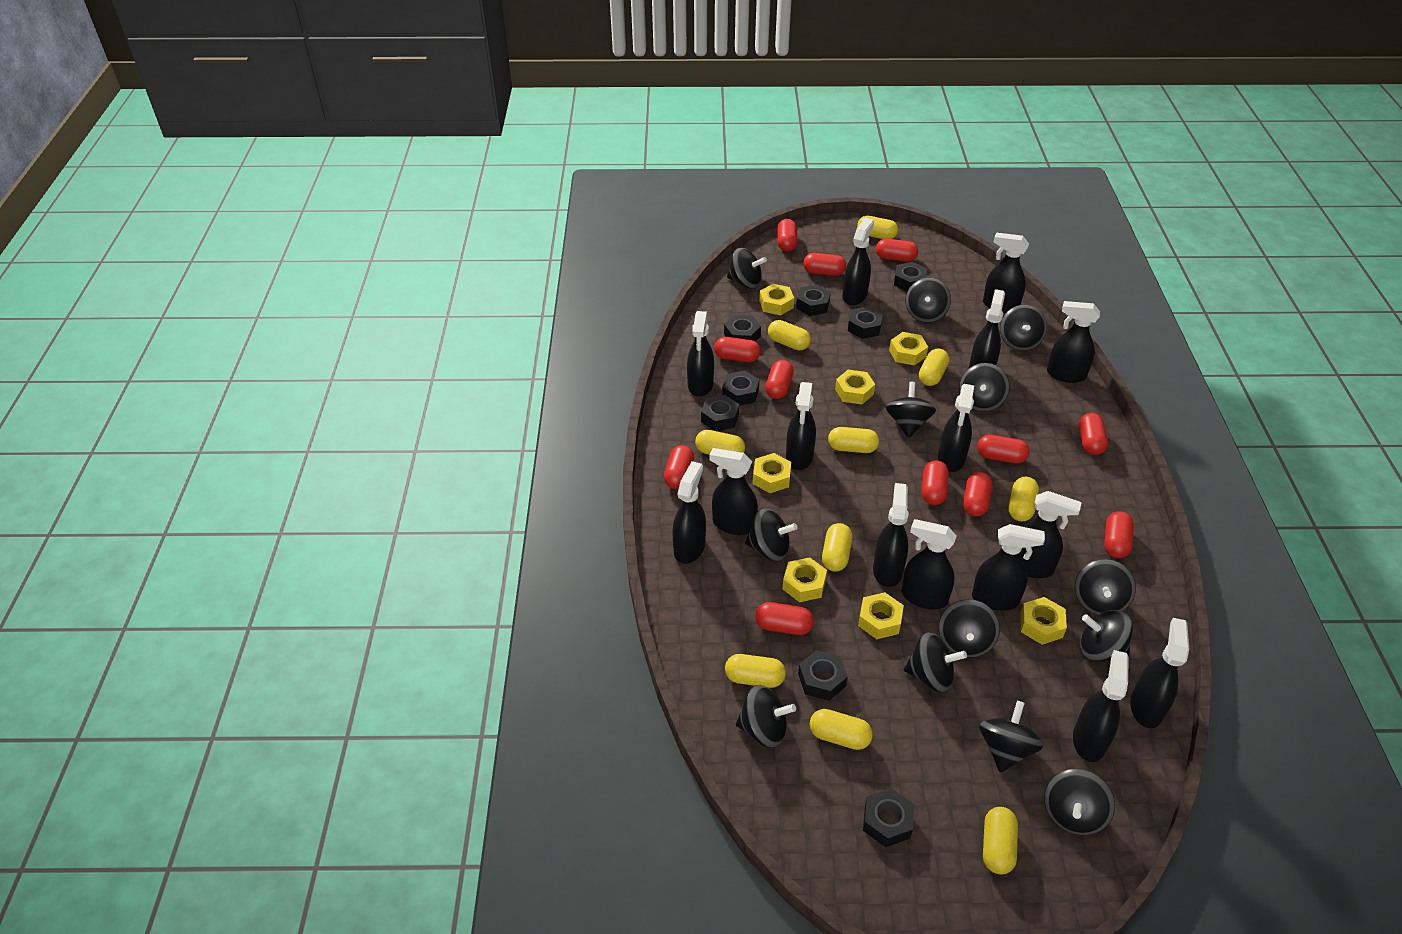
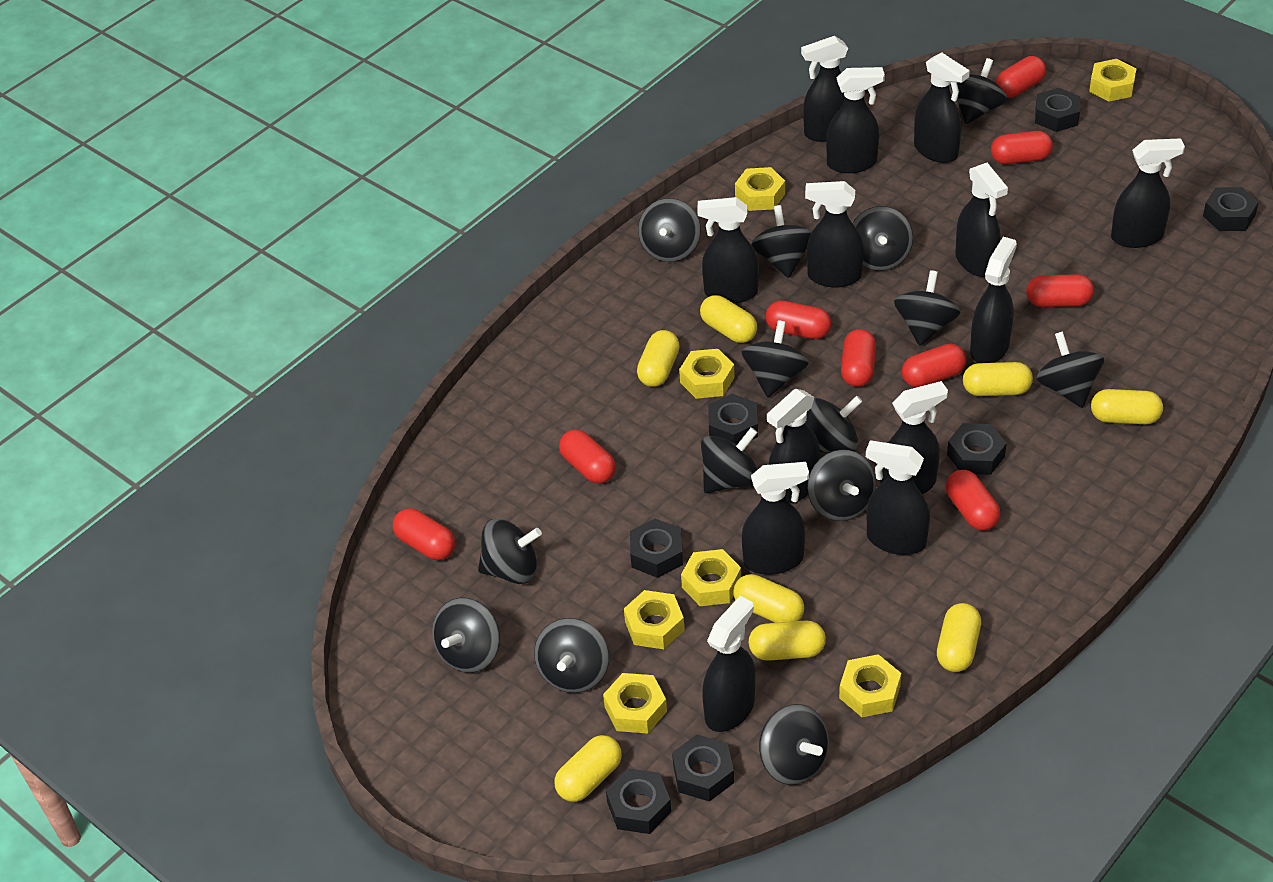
black nut: 8 -> 7
black spinning top: 13 -> 14
black spray bottle: 15 -> 13
red capsule: 12 -> 9
yellow capsule: 10 -> 8

